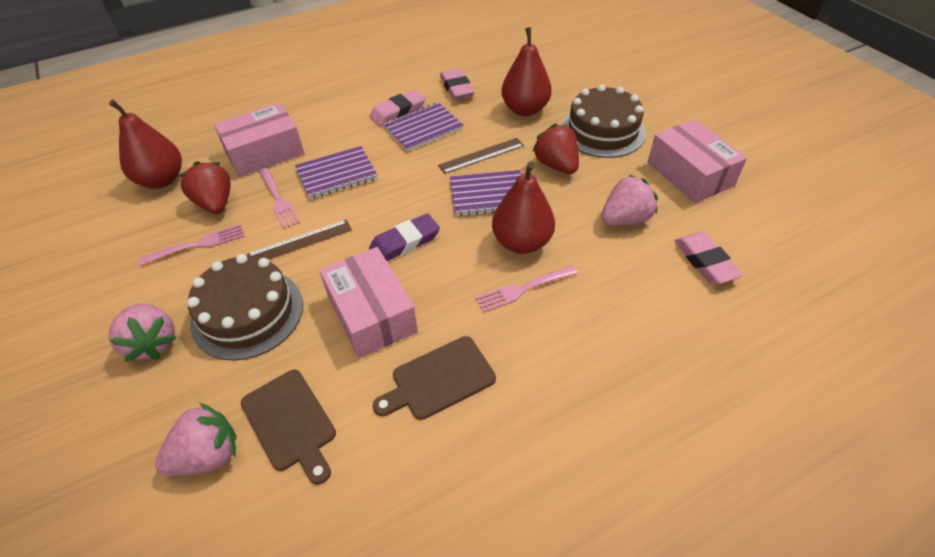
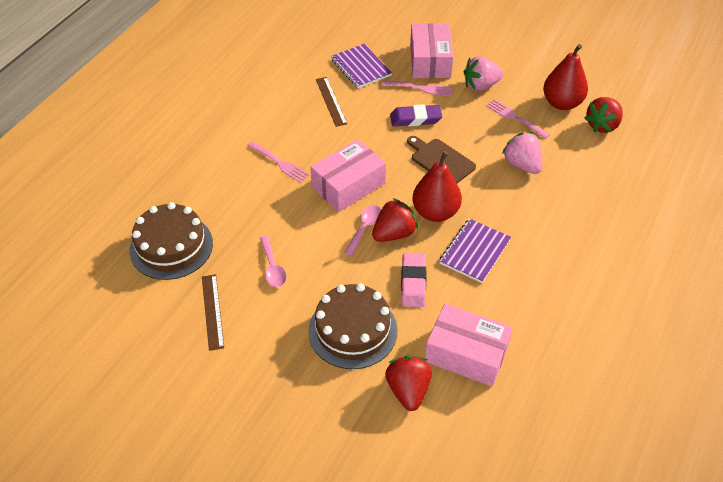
brown cutting board: 2 -> 1
pink eraser: 3 -> 1
pink spoon: 0 -> 2
pink strawberry: 3 -> 2
purple notebook: 3 -> 2
red pear: 3 -> 2
red strawberry: 2 -> 3

